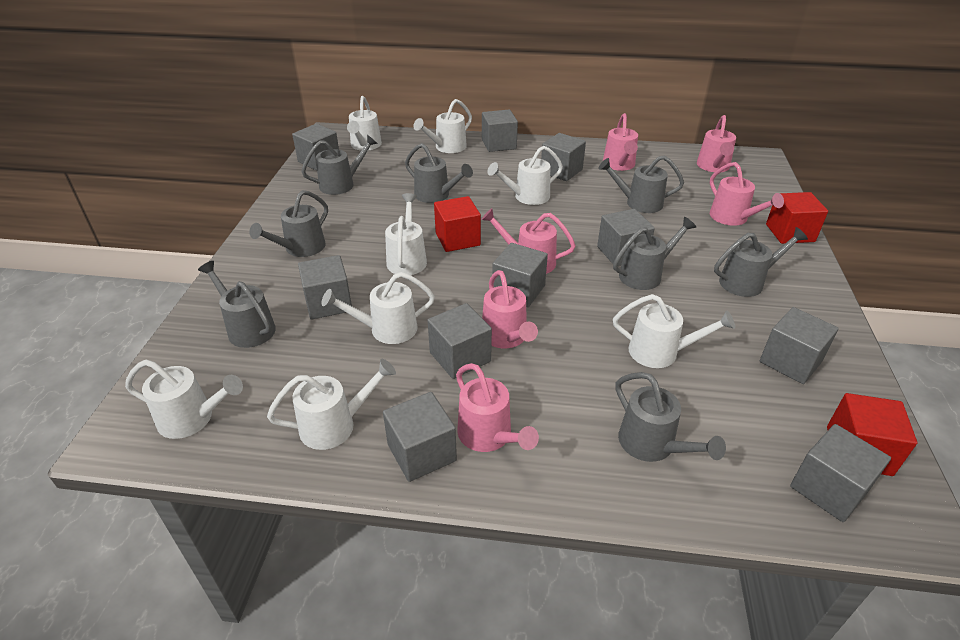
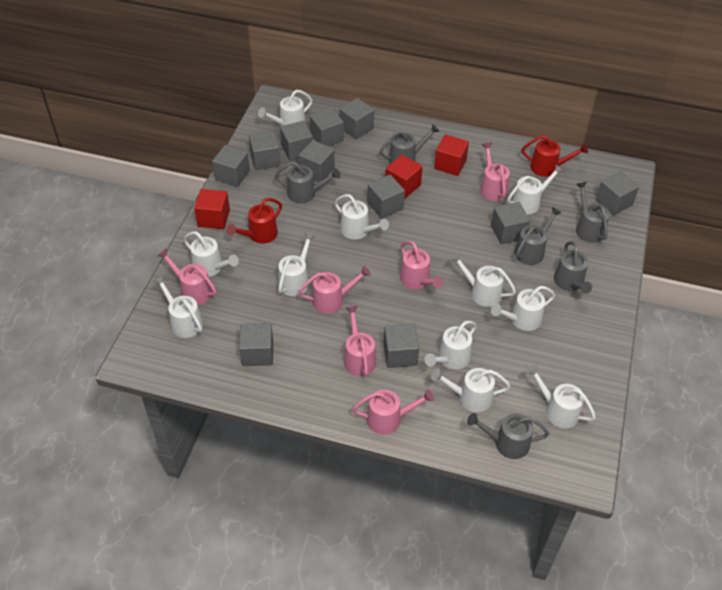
grey cube: 10 -> 11
grey watering can: 8 -> 6
red watering can: 0 -> 2
white watering can: 8 -> 11

